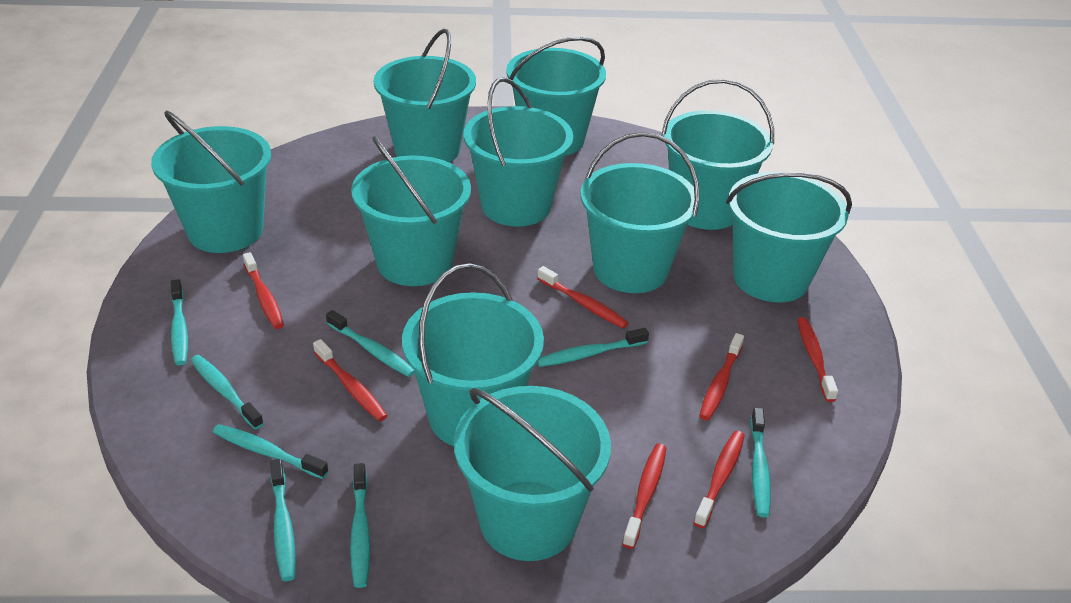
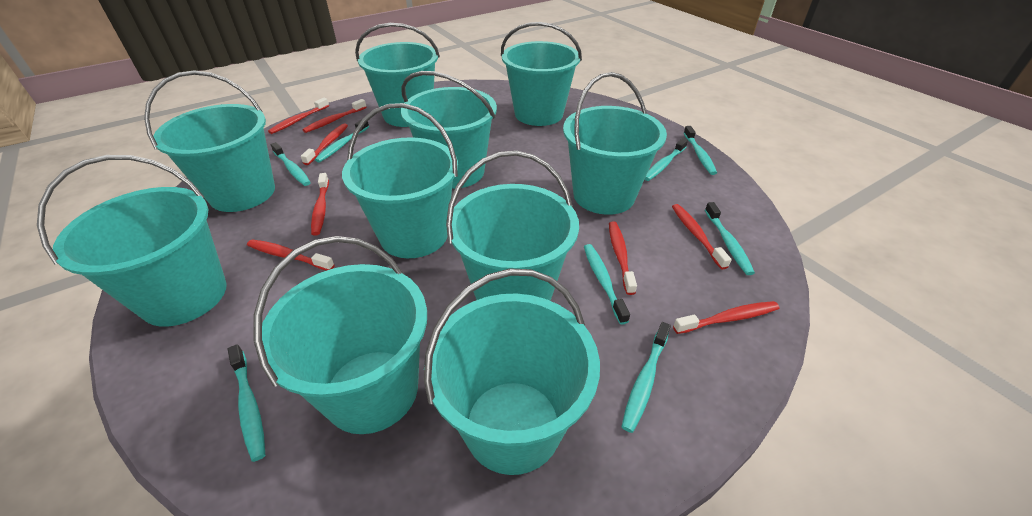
red toothbrush: 7 -> 8

